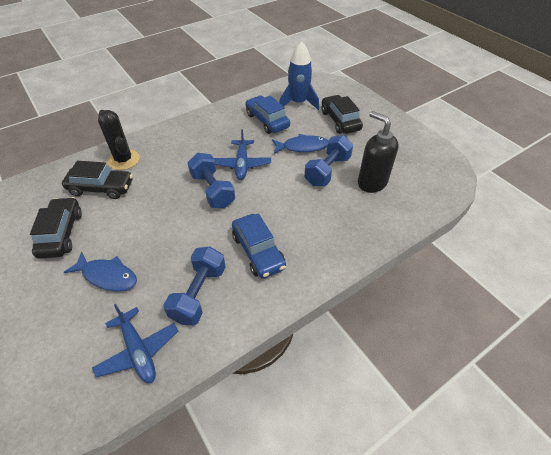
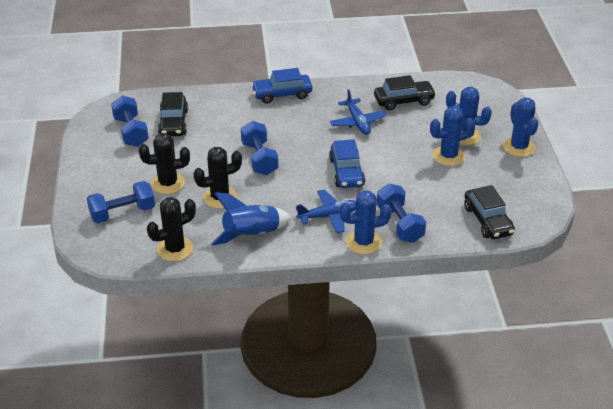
black cactus: 1 -> 3
black soap dispenser: 1 -> 0
blue cactus: 0 -> 4
blue dumbbell: 3 -> 4
blue fish: 2 -> 0

